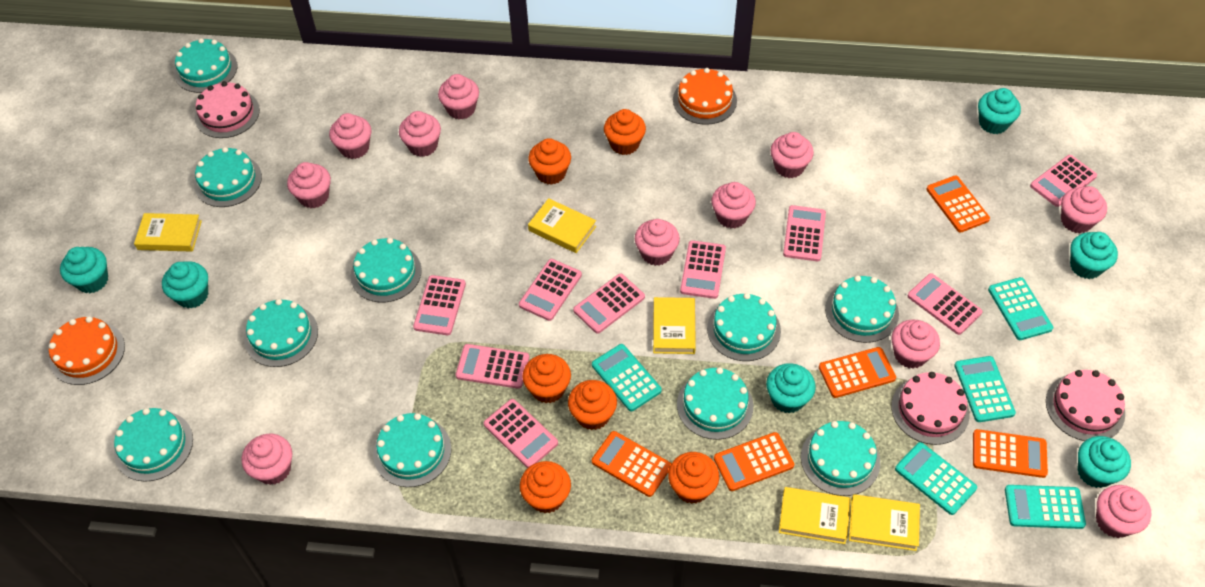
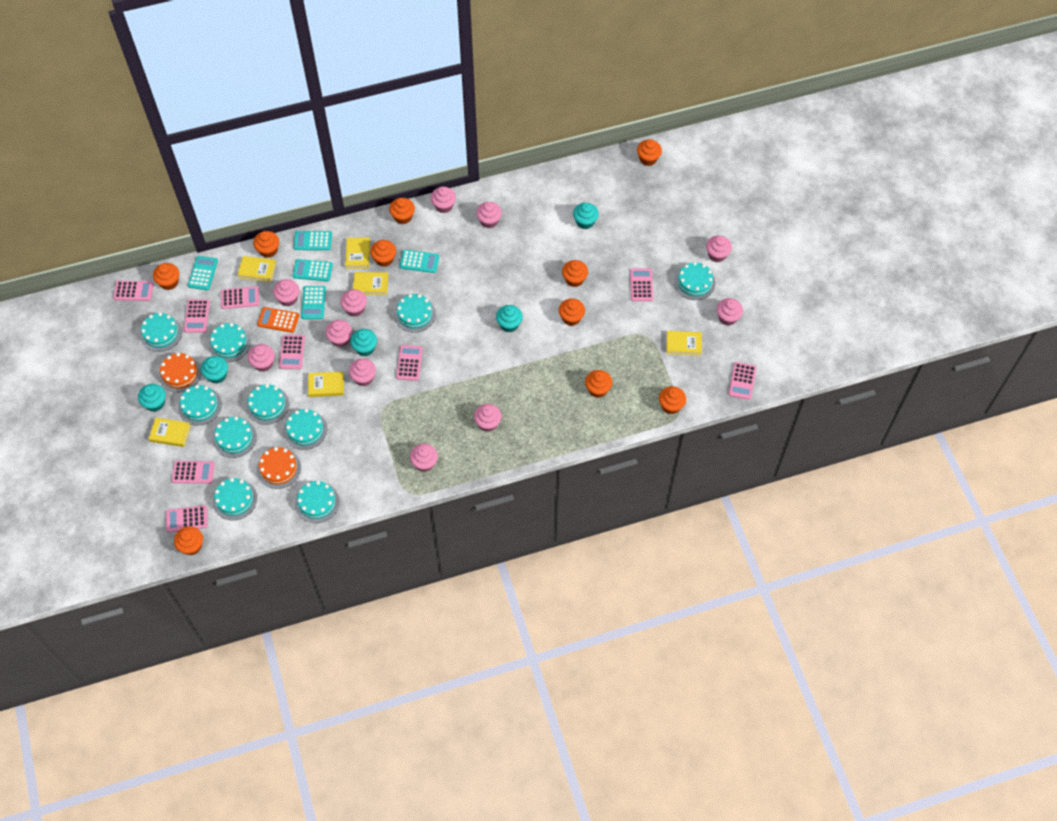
orange calculator: 5 -> 1
orange cupcake: 6 -> 10
pink cake: 3 -> 0
turquoise cupcake: 6 -> 5
yellow book: 5 -> 6

